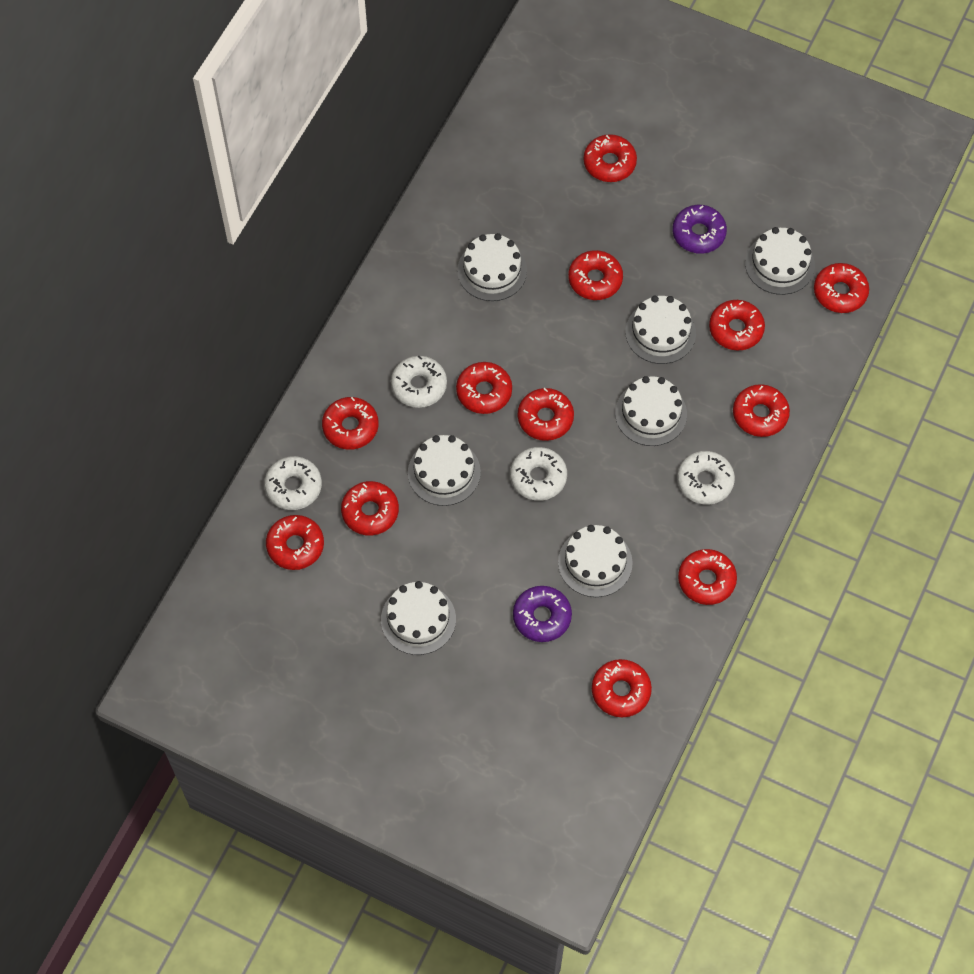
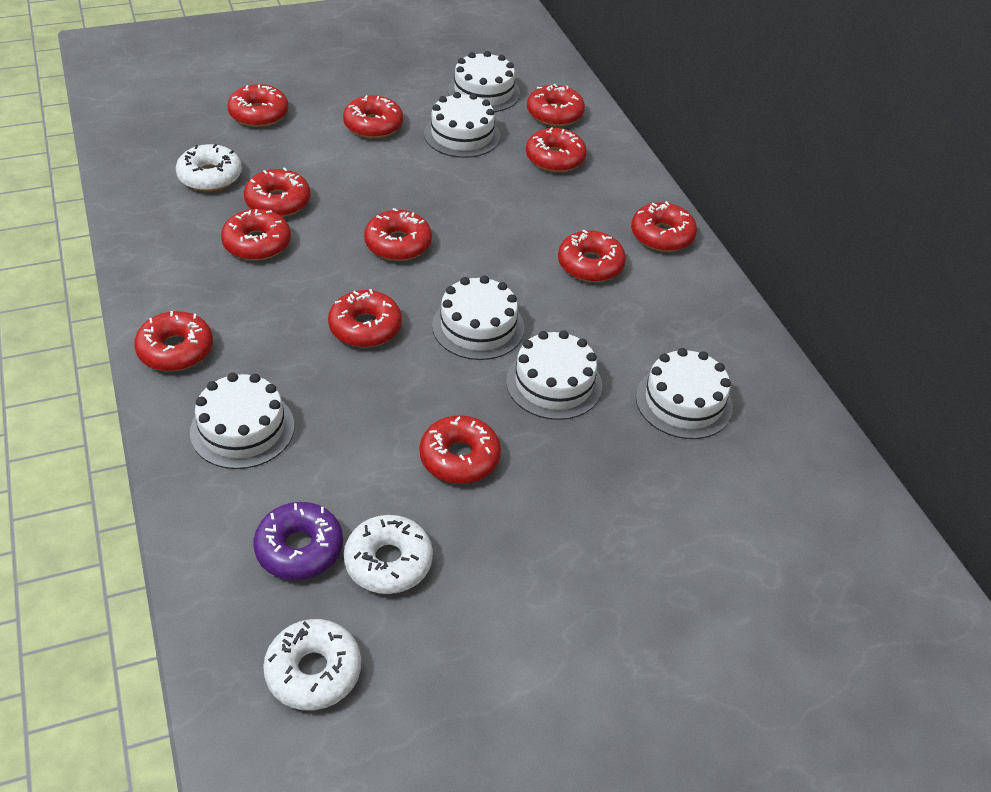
purple donut: 2 -> 1
white cake: 7 -> 6
white donut: 4 -> 3

